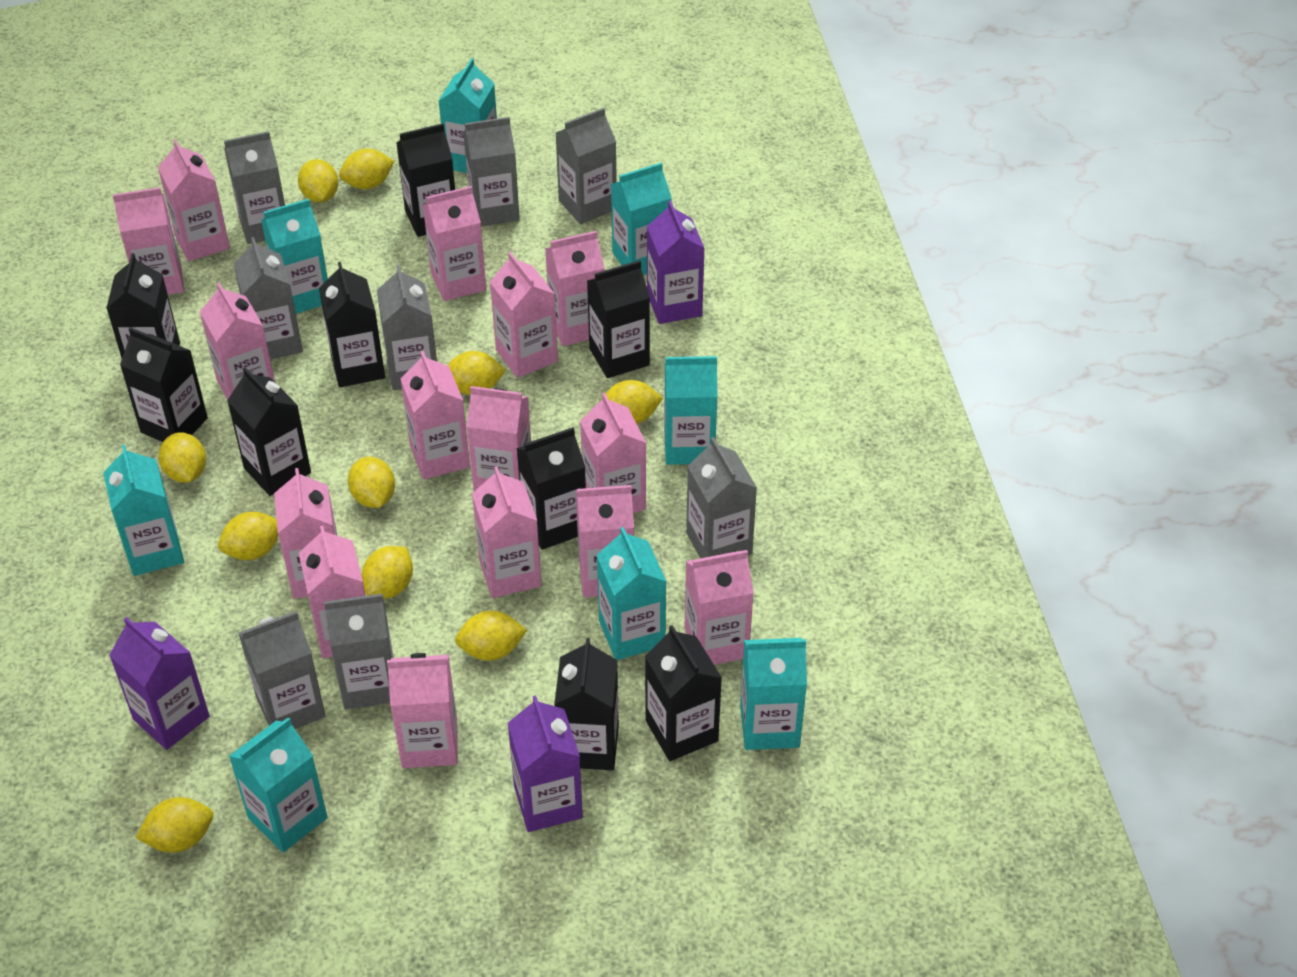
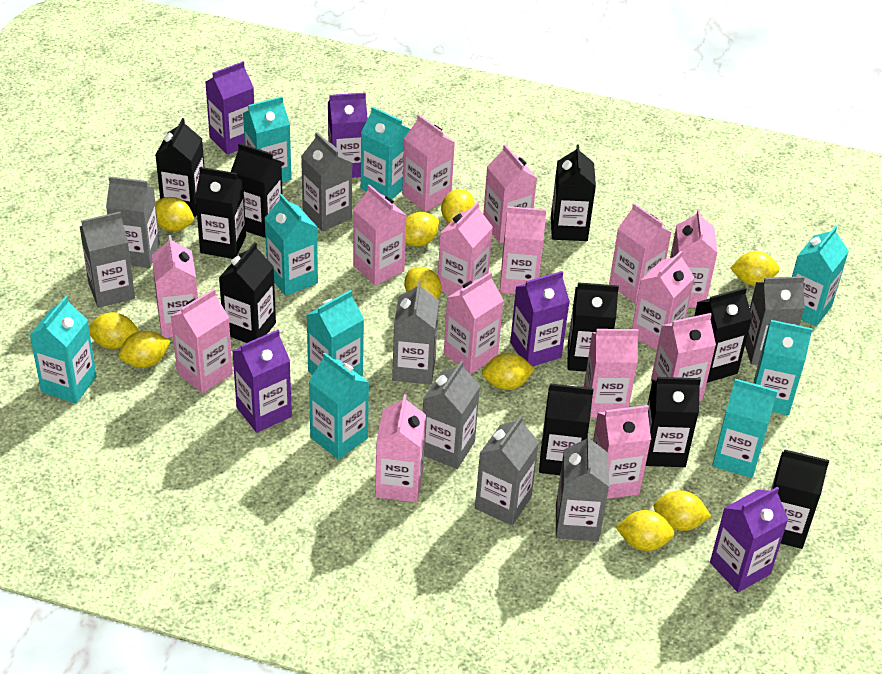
black carton: 9 -> 10
purple carton: 3 -> 5
turquoise carton: 8 -> 9

